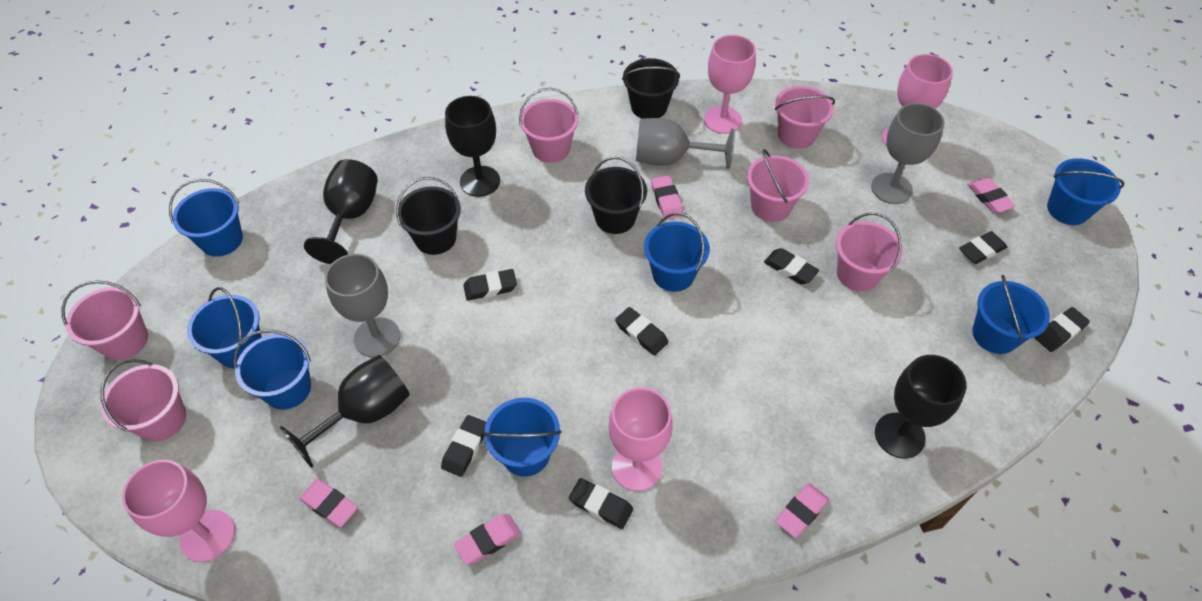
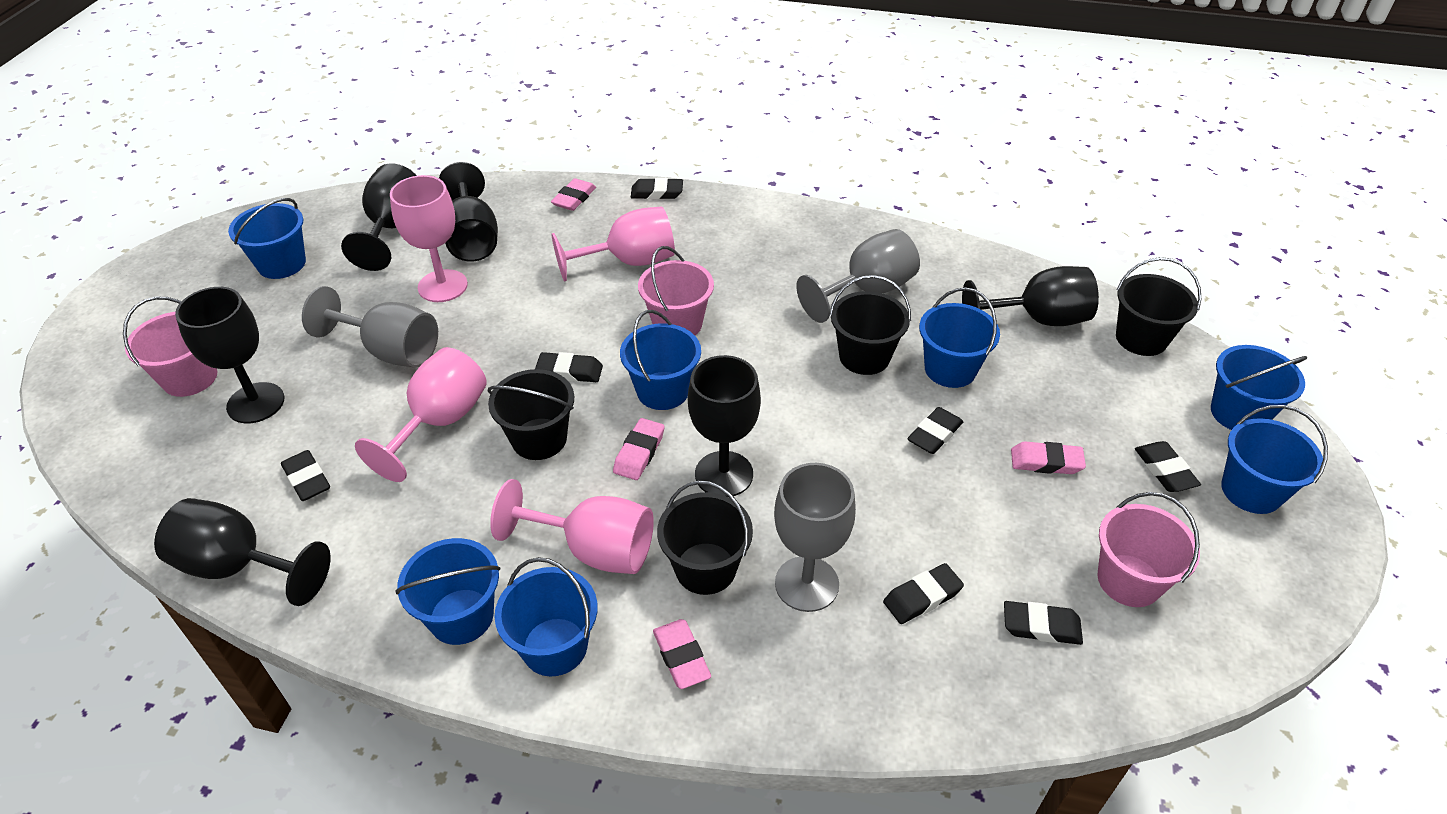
black bucket: 3 -> 4
black goblet: 4 -> 6
pink bucket: 6 -> 3
pink eraser: 5 -> 4

